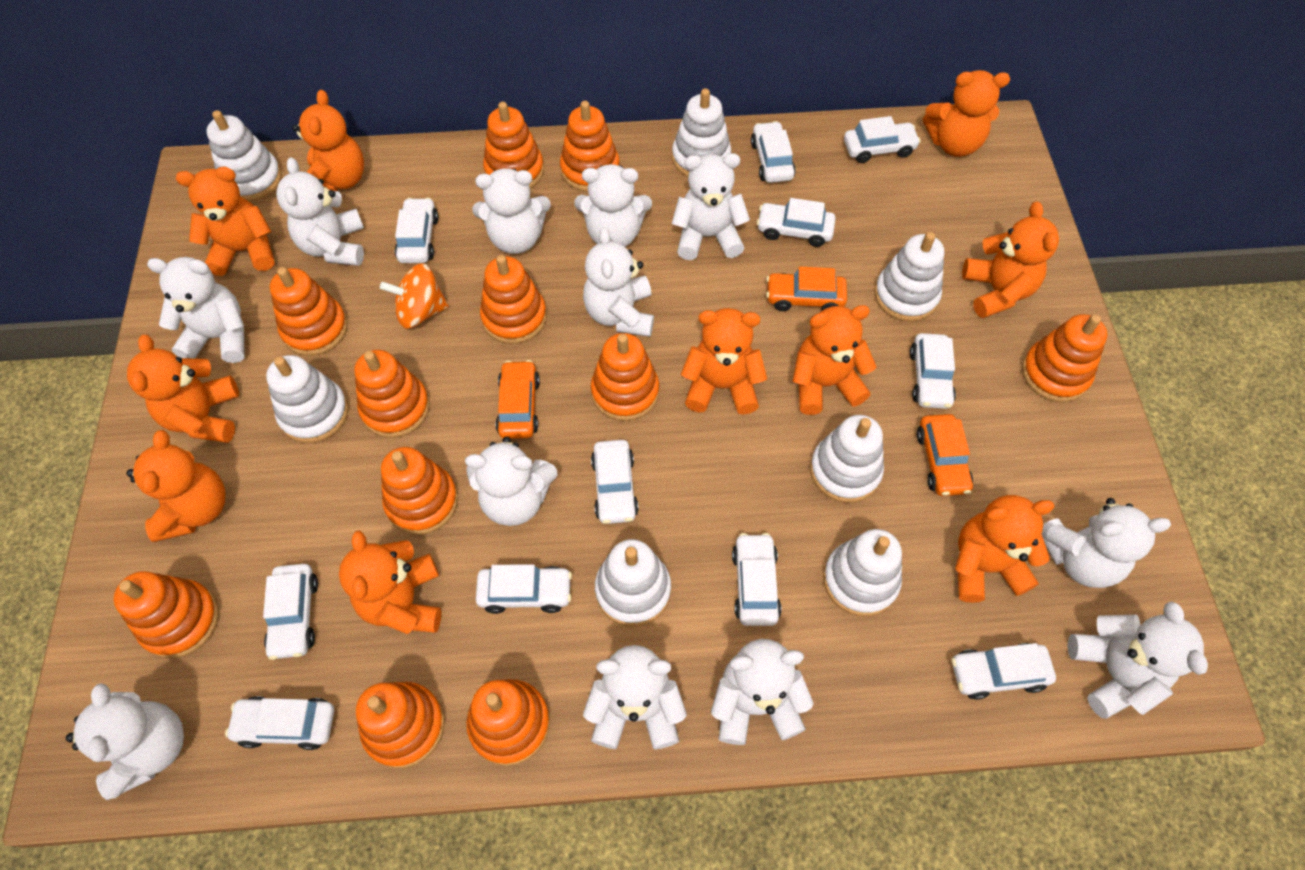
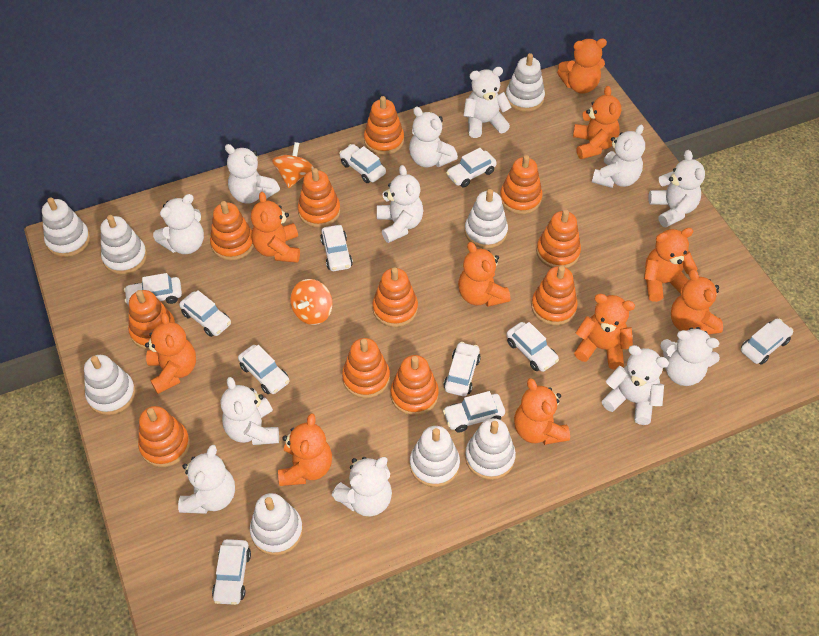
orange car: 3 -> 0
orange spinning top: 1 -> 2
white stacking toy: 7 -> 8

